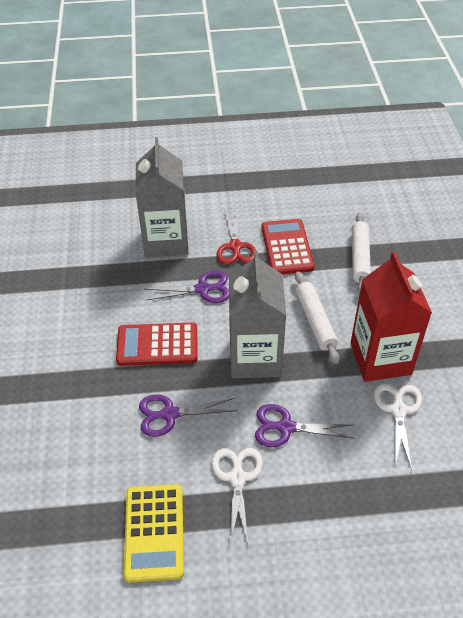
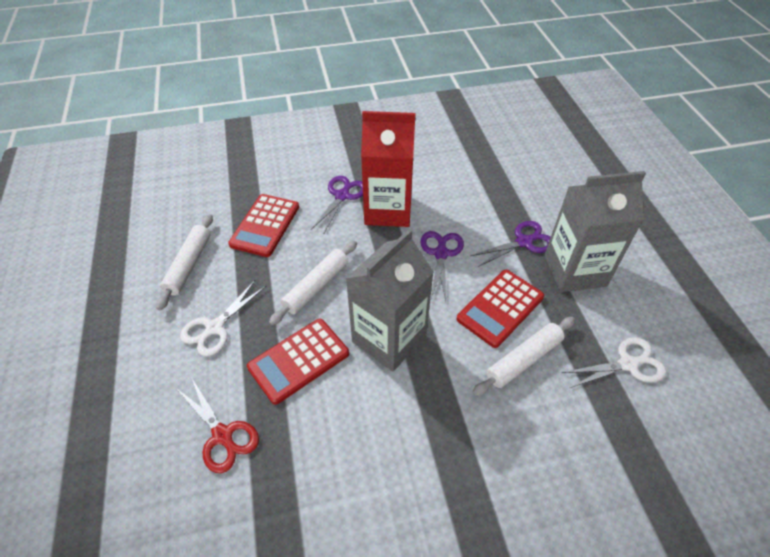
red calculator: 2 -> 3
white rolling pin: 2 -> 3
yellow calculator: 1 -> 0

